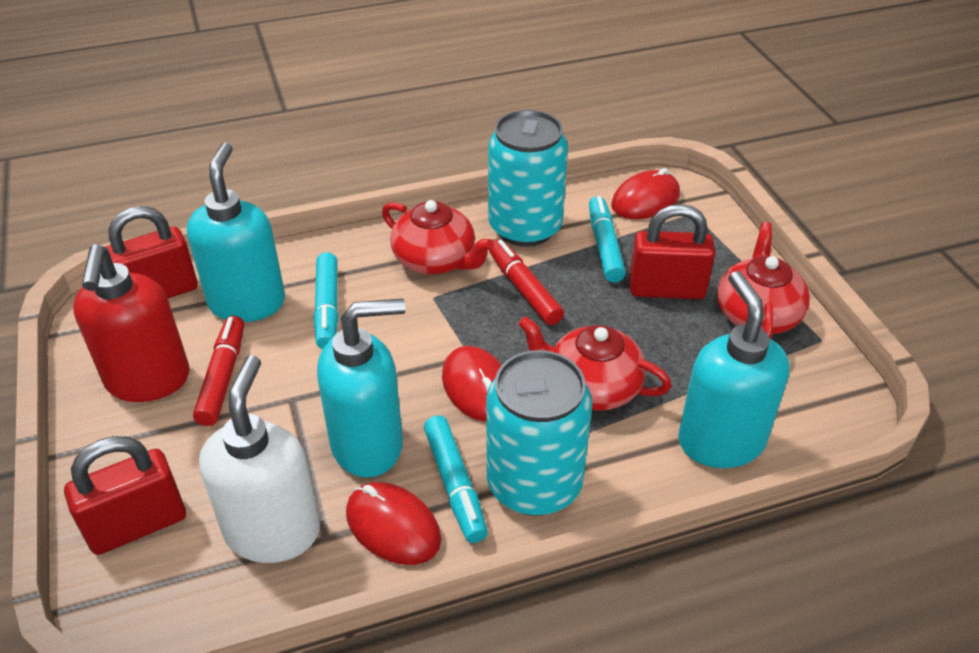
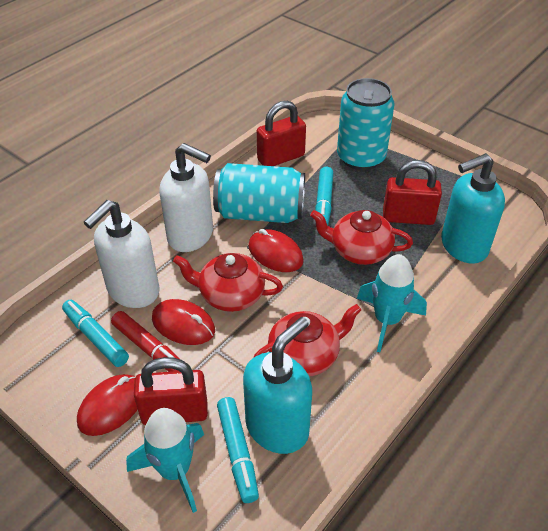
red marker: 2 -> 1
red soap dispenser: 1 -> 0
turquoise rocket: 0 -> 2
turquoise soap dispenser: 3 -> 2
white soap dispenser: 1 -> 2

